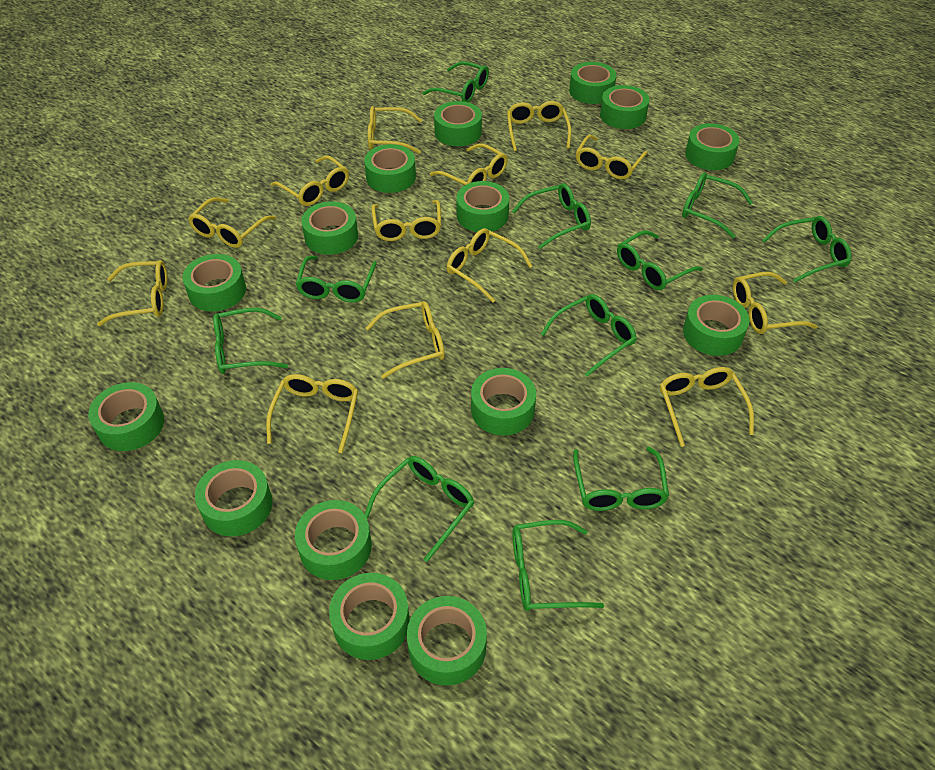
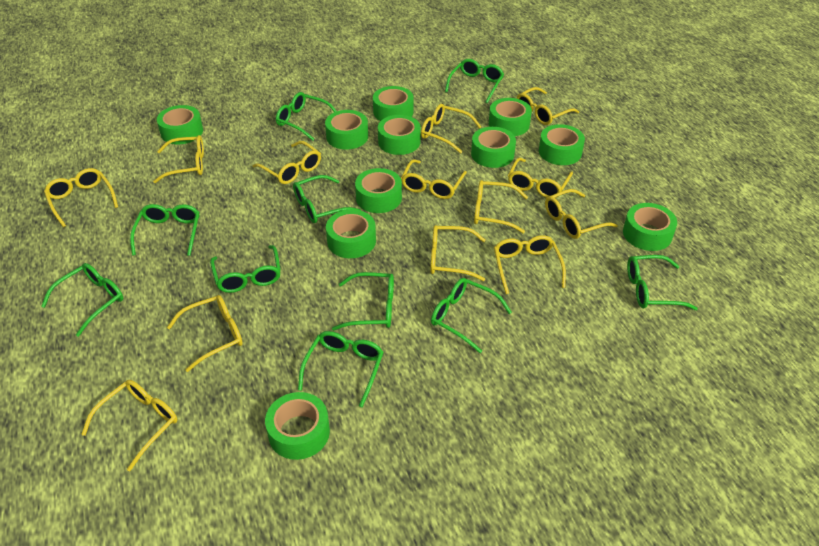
green glasses: 11 -> 10
green tape: 15 -> 11

